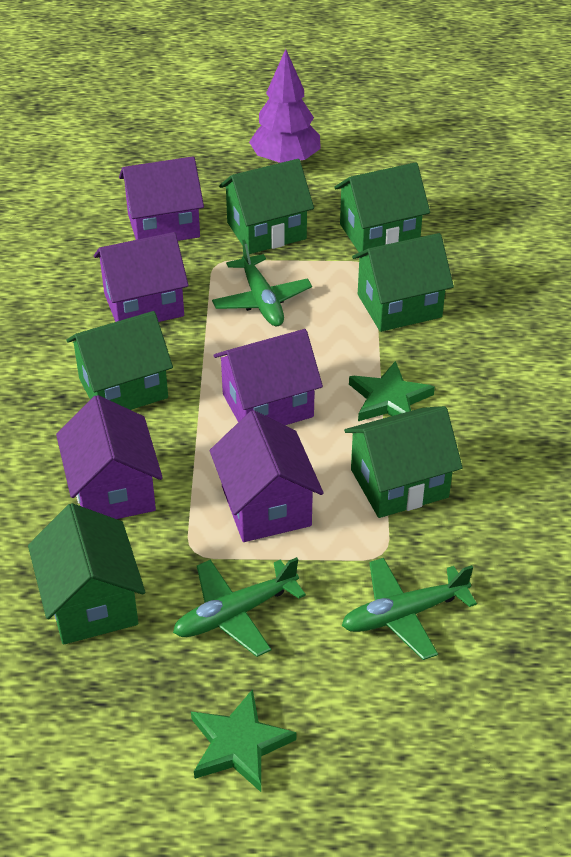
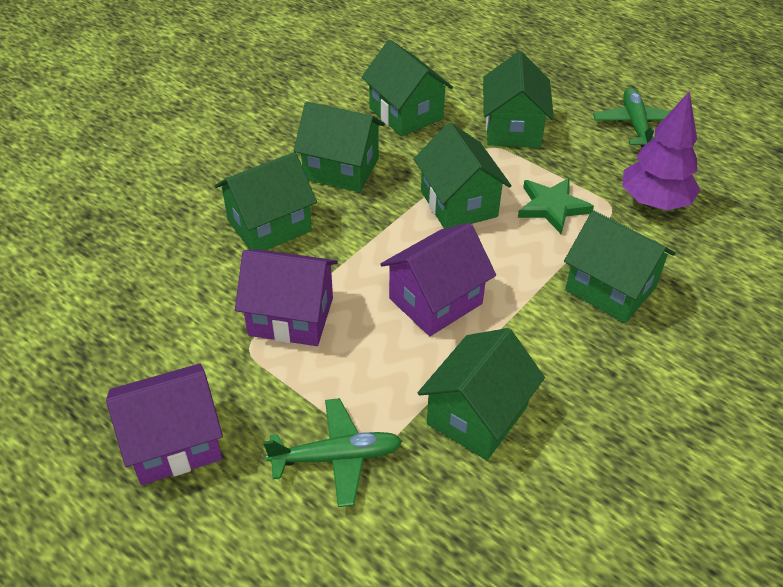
green house: 6 -> 7
green plane: 3 -> 2
green star: 2 -> 1
purple house: 5 -> 3

